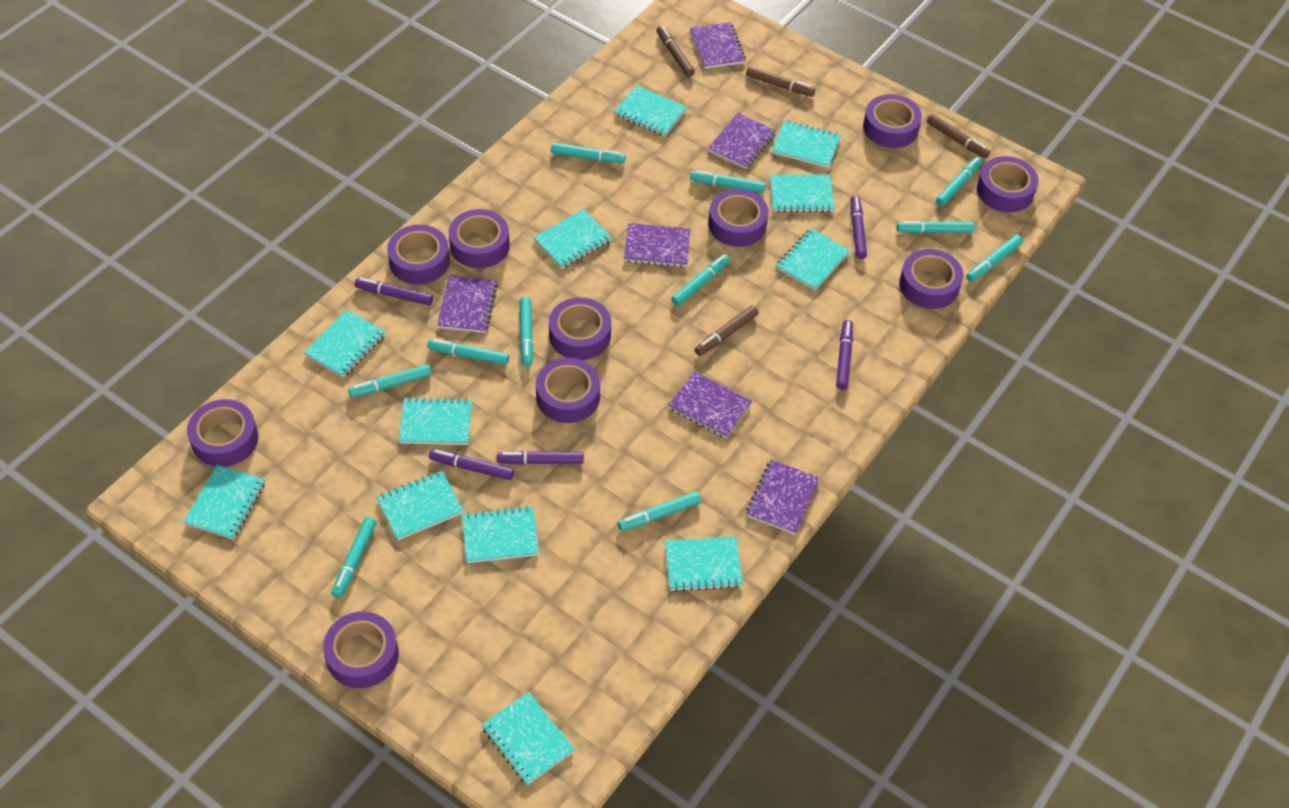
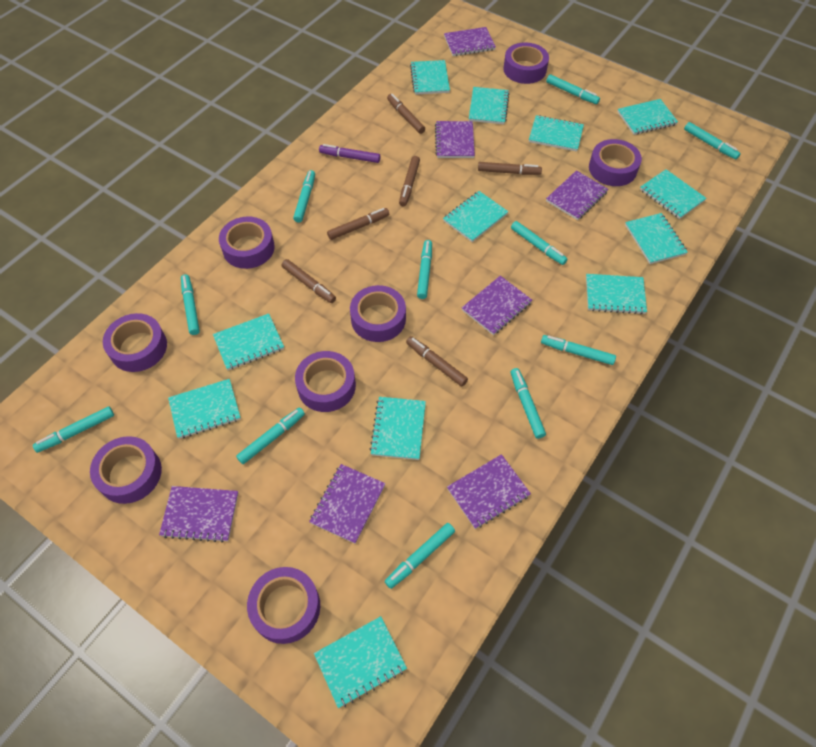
brown marker: 4 -> 6
purple marker: 5 -> 1
purple notebook: 6 -> 7
purple tape: 10 -> 8

